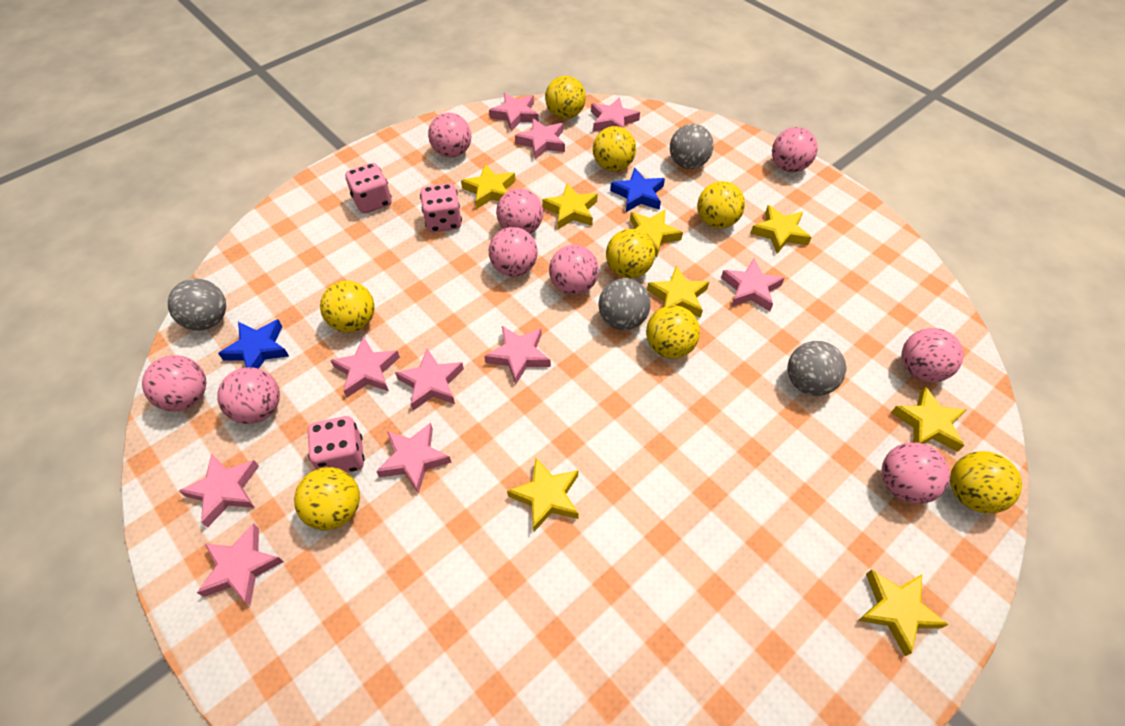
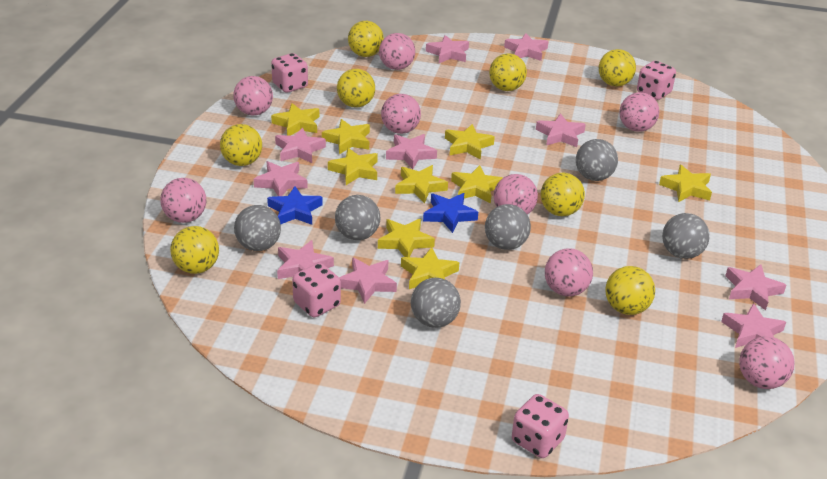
grey ball: 4 -> 6
pink ball: 9 -> 8
pink dice: 3 -> 4
yellow star: 8 -> 9

